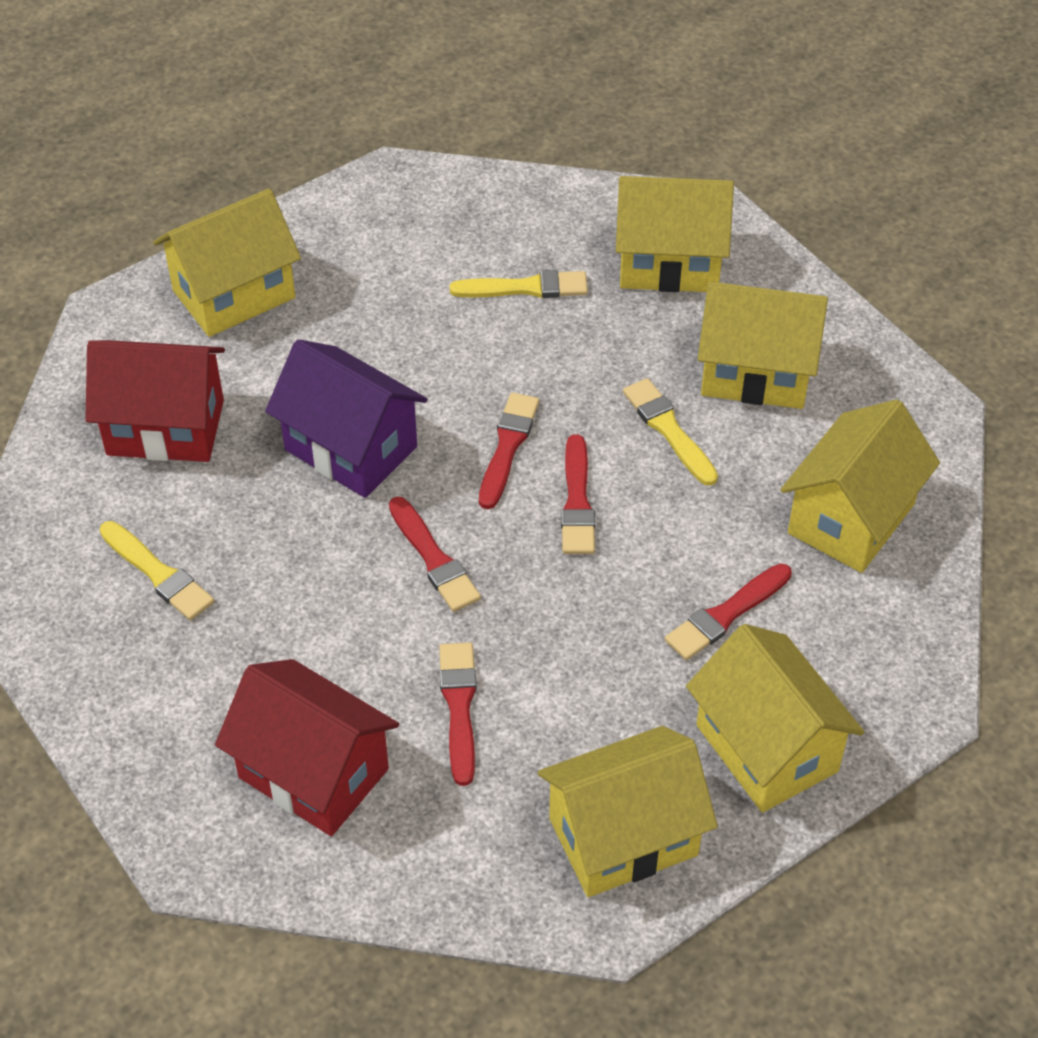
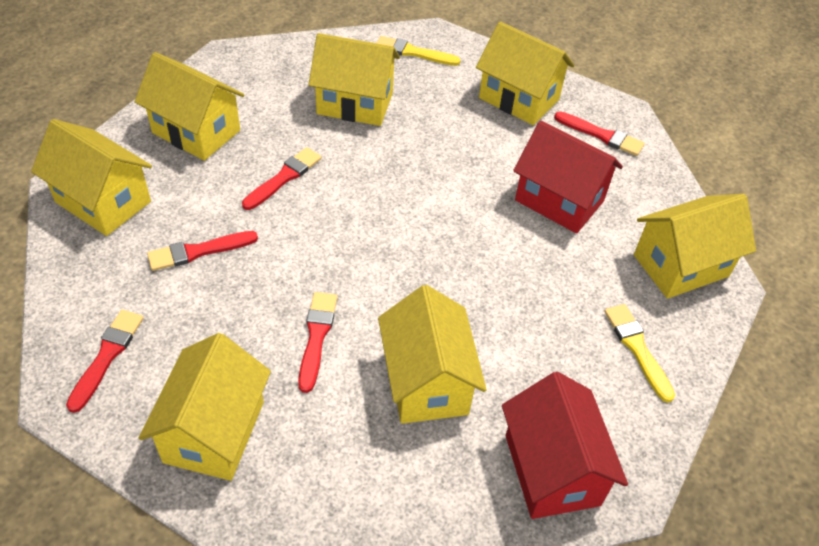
purple house: 1 -> 0
yellow brush: 3 -> 2
yellow house: 6 -> 7

